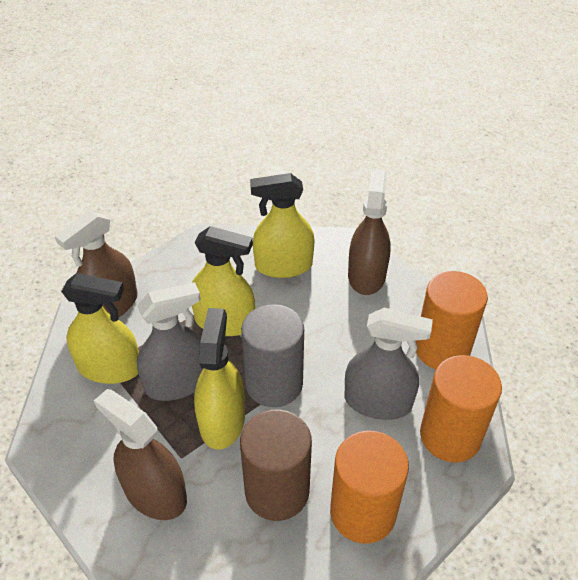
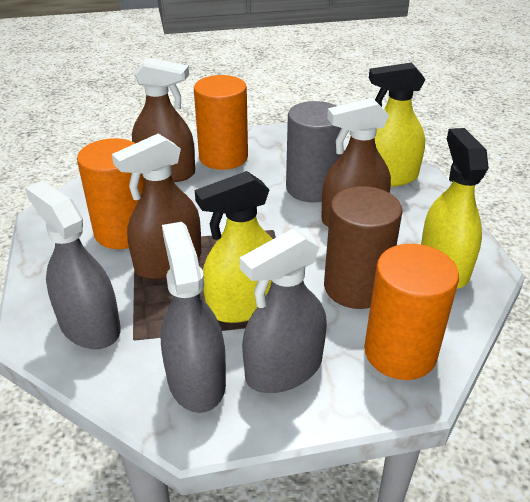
grey spray bottle: 2 -> 3
yellow spray bottle: 4 -> 3

